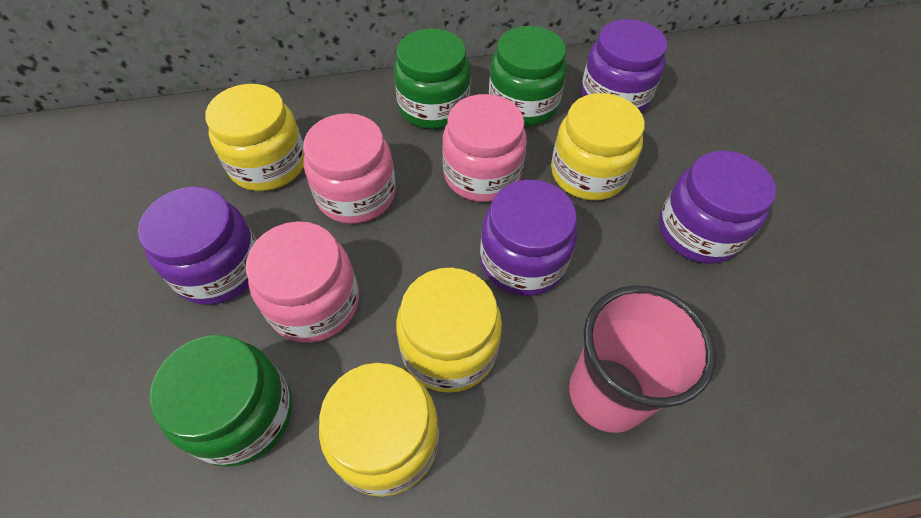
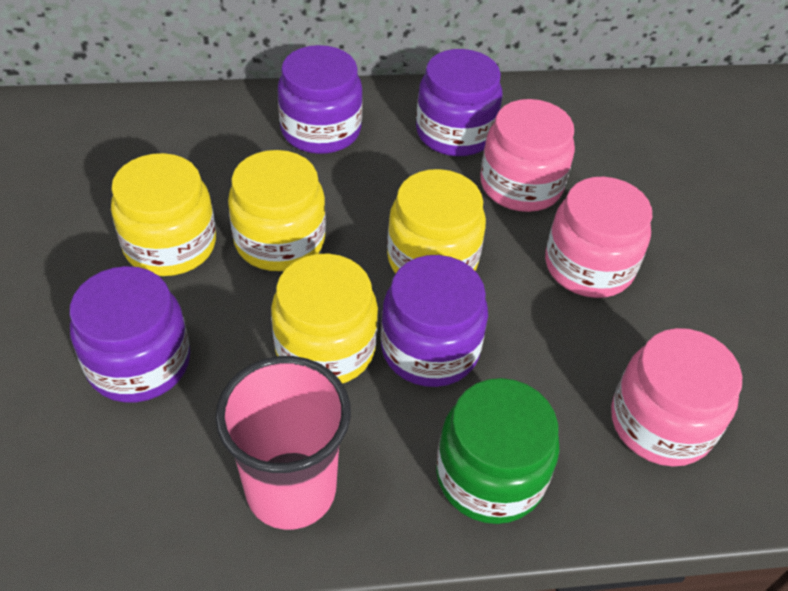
green jar: 3 -> 1

